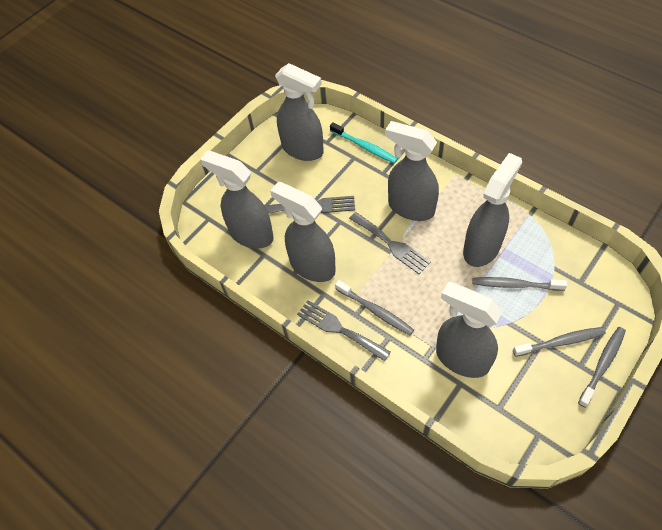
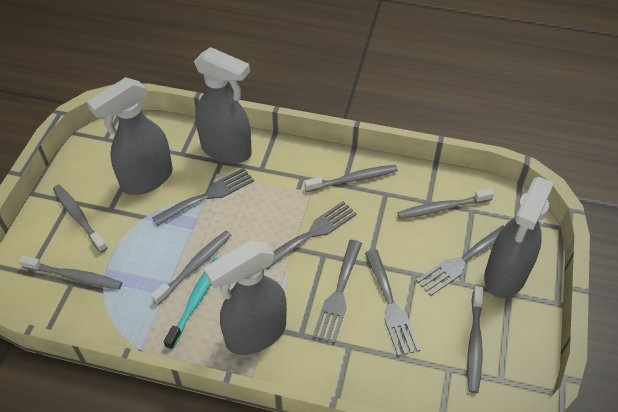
grey fork: 3 -> 5
grey spray bottle: 6 -> 4
grey toothbrush: 4 -> 6

